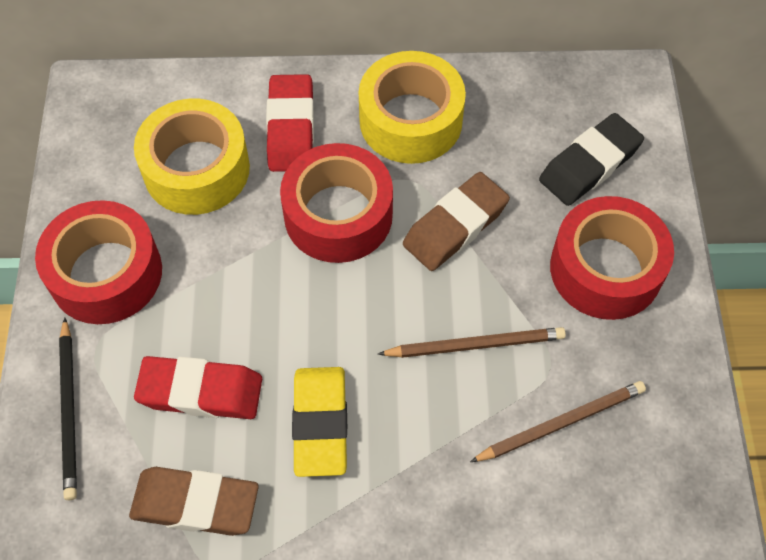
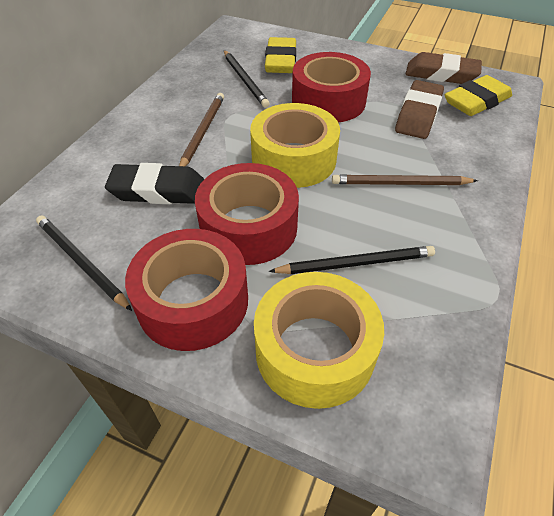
black pencil: 1 -> 3
red eraser: 2 -> 0
yellow eraser: 1 -> 2

